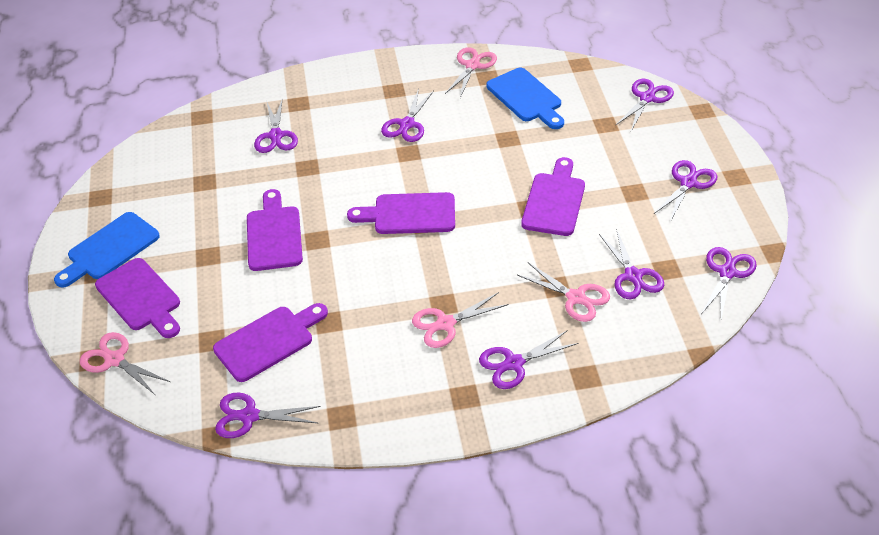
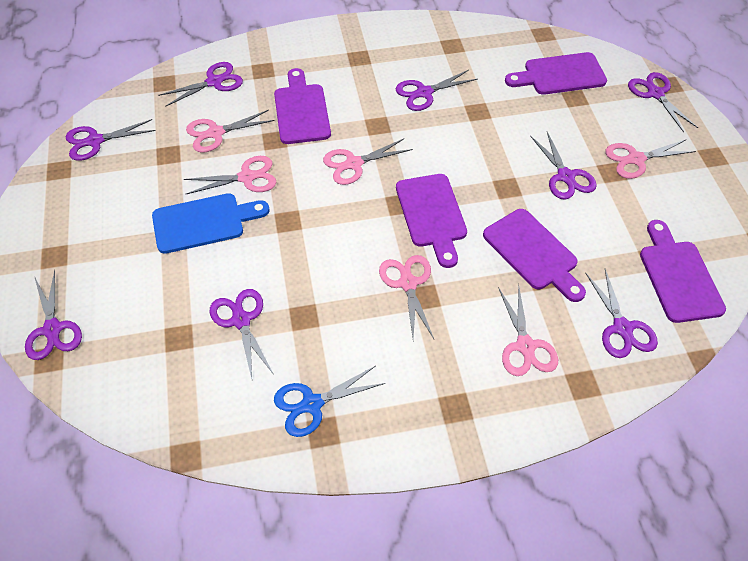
blue cutting board: 2 -> 1
blue scissors: 0 -> 1
pink scissors: 4 -> 6

